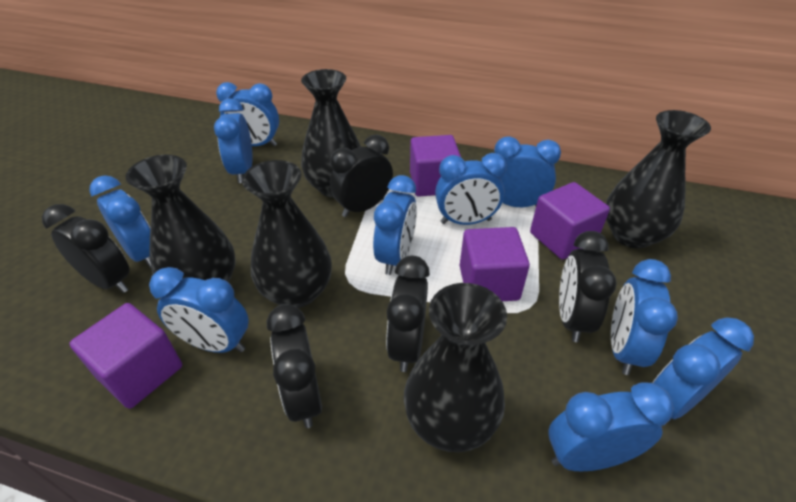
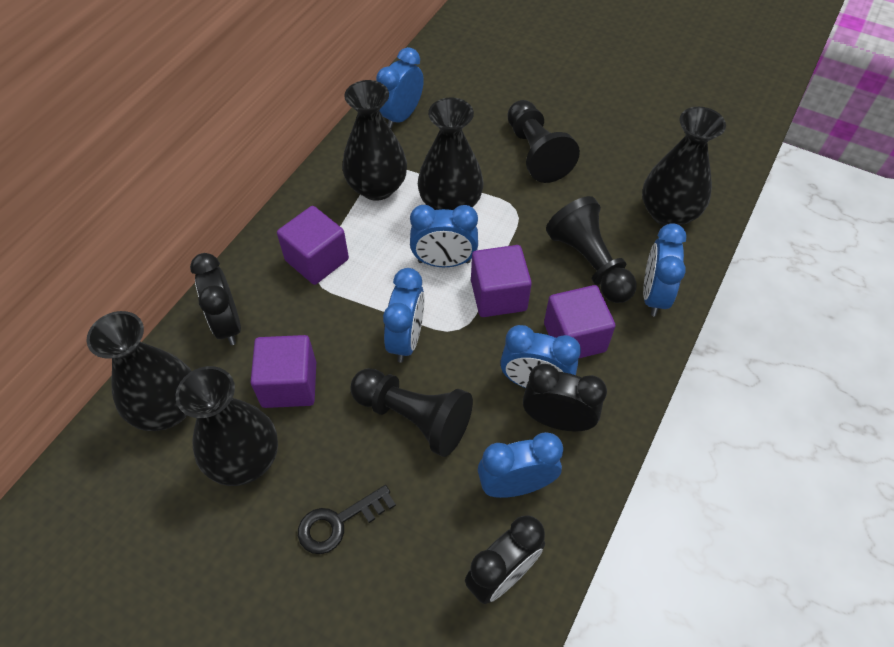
black clock: 5 -> 3
black key: 0 -> 1
black pawn: 0 -> 3
blue clock: 10 -> 6

